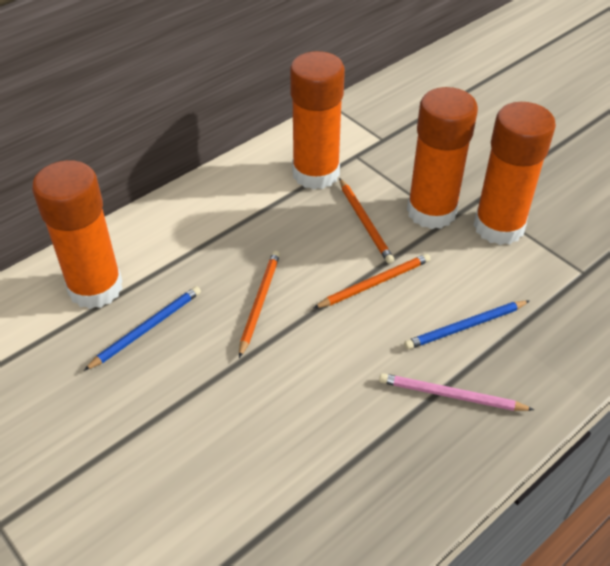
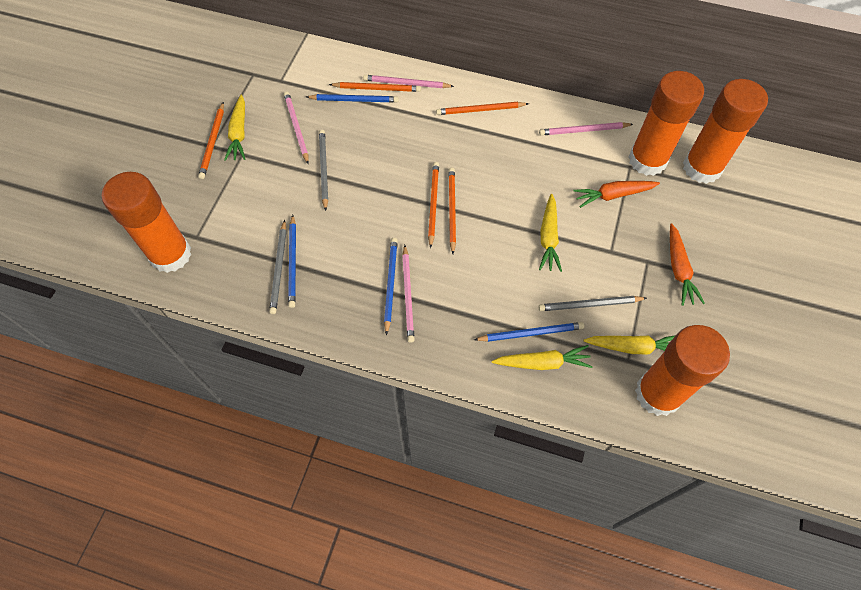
blue pencil: 2 -> 4
grey pencil: 0 -> 3
orange carrot: 0 -> 2
orange pencil: 3 -> 5
pink pencil: 1 -> 4
yellow carrot: 0 -> 4

